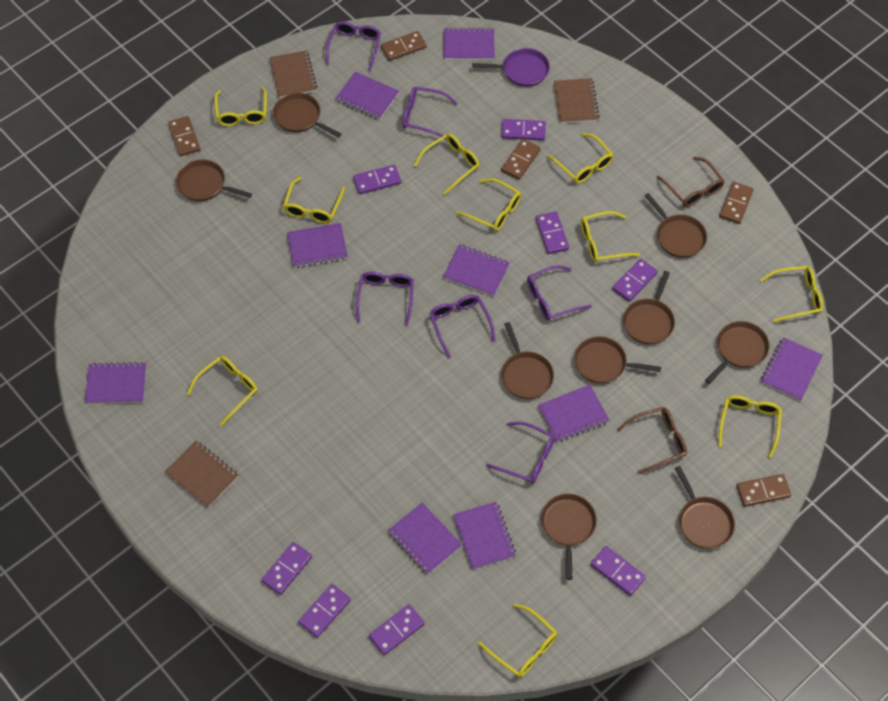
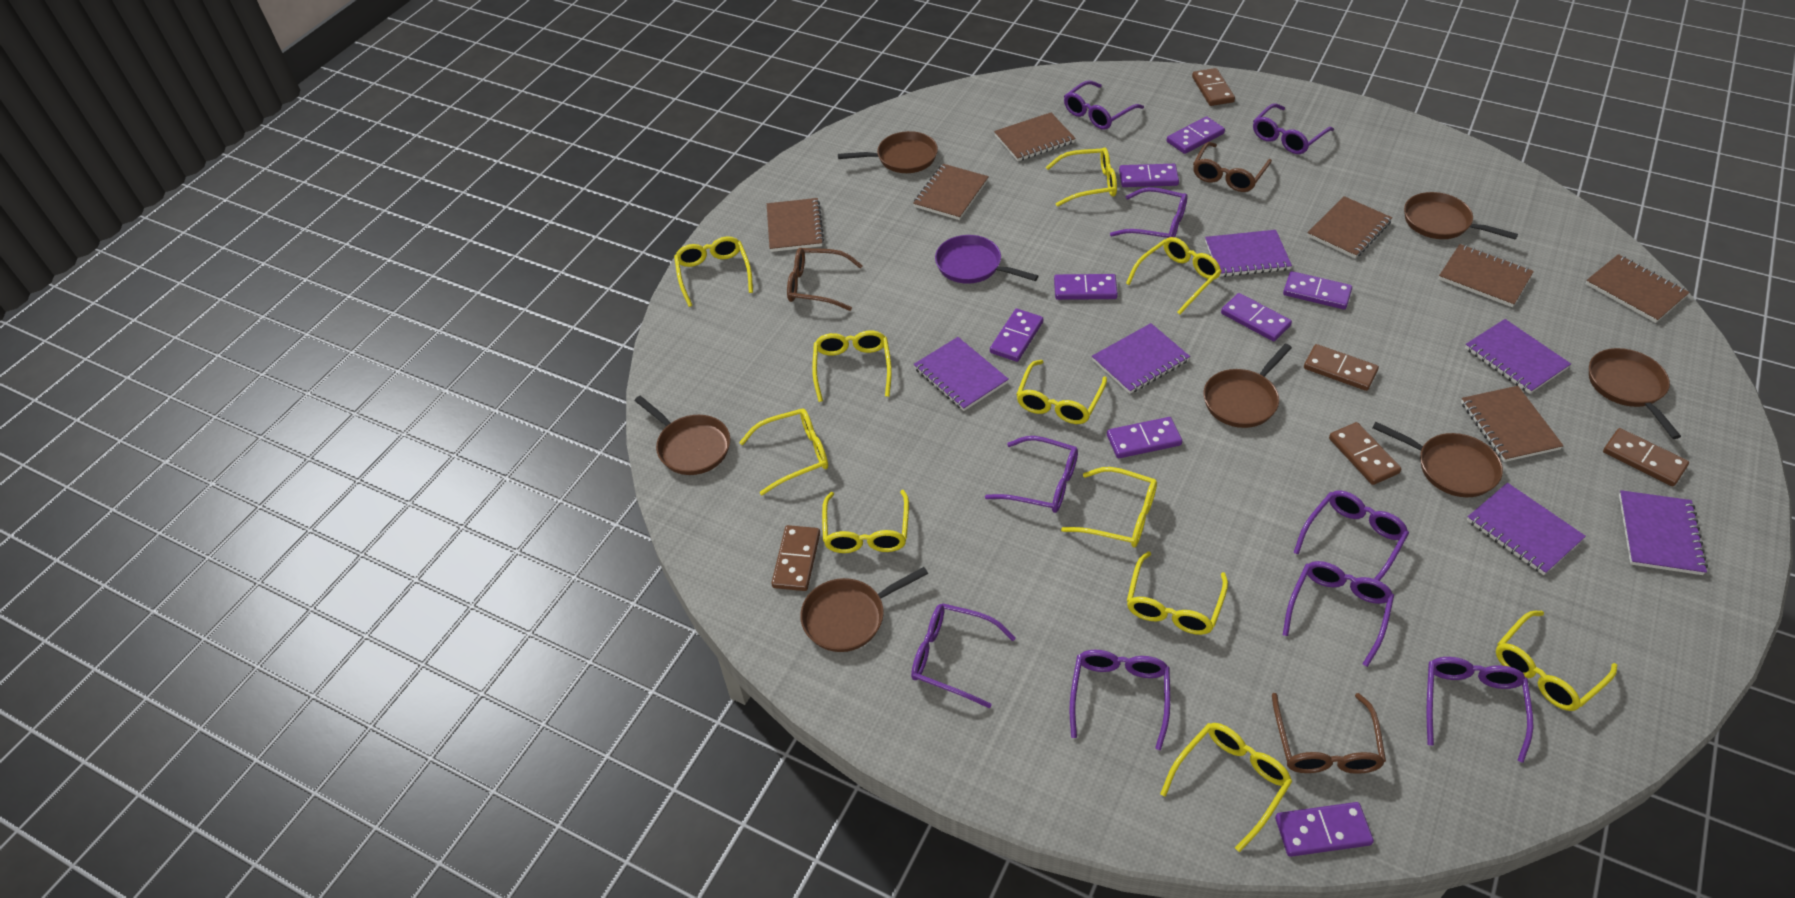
brown glasses: 2 -> 3
brown notebook: 3 -> 7
brown pan: 9 -> 7
purple glasses: 6 -> 9
purple notebook: 9 -> 6
yellow glasses: 10 -> 11

